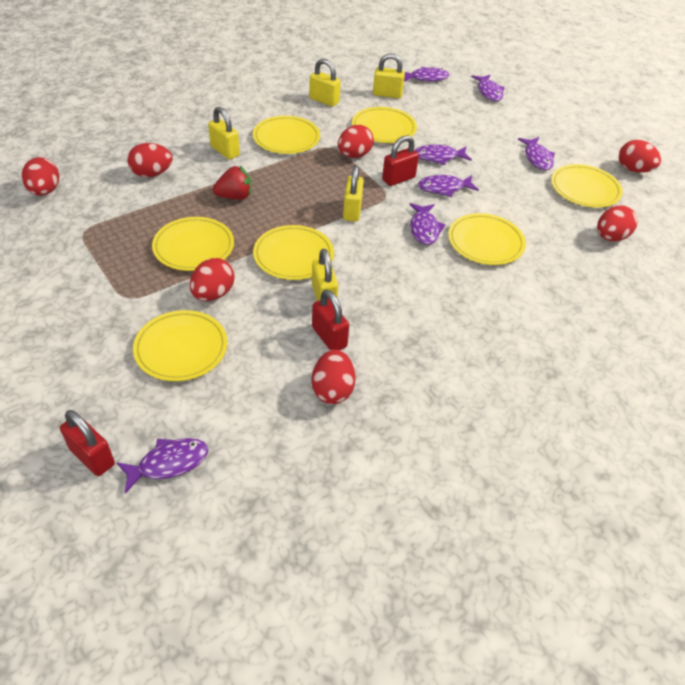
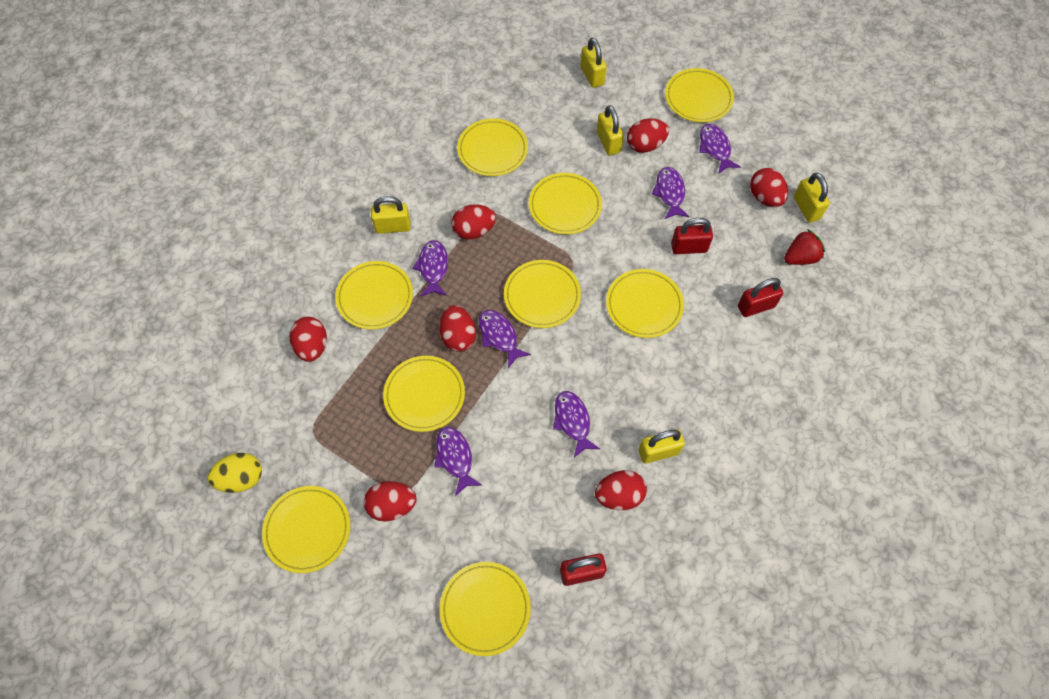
purple fish: 7 -> 6
yellow egg: 0 -> 1
yellow plate: 7 -> 9

